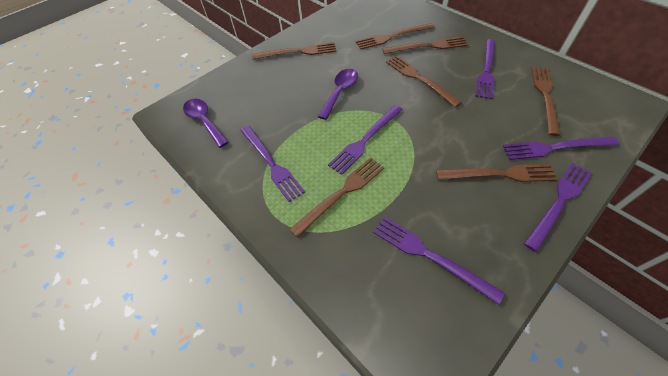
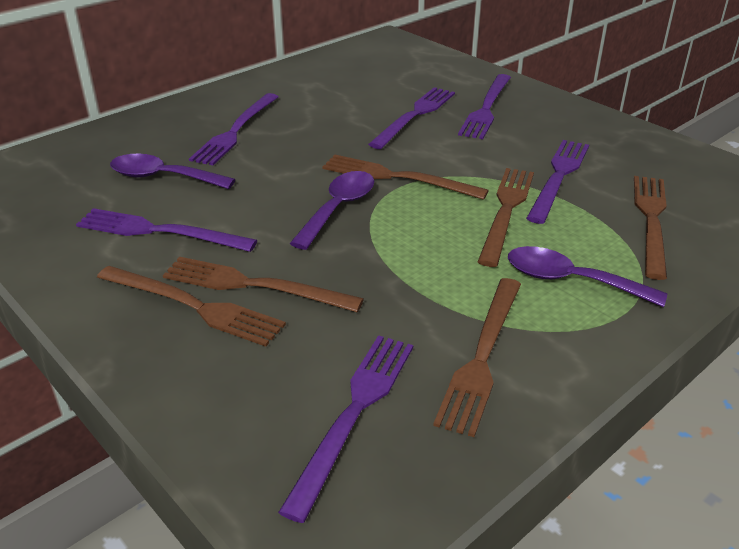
brown fork: 7 -> 6
purple spoon: 2 -> 3

